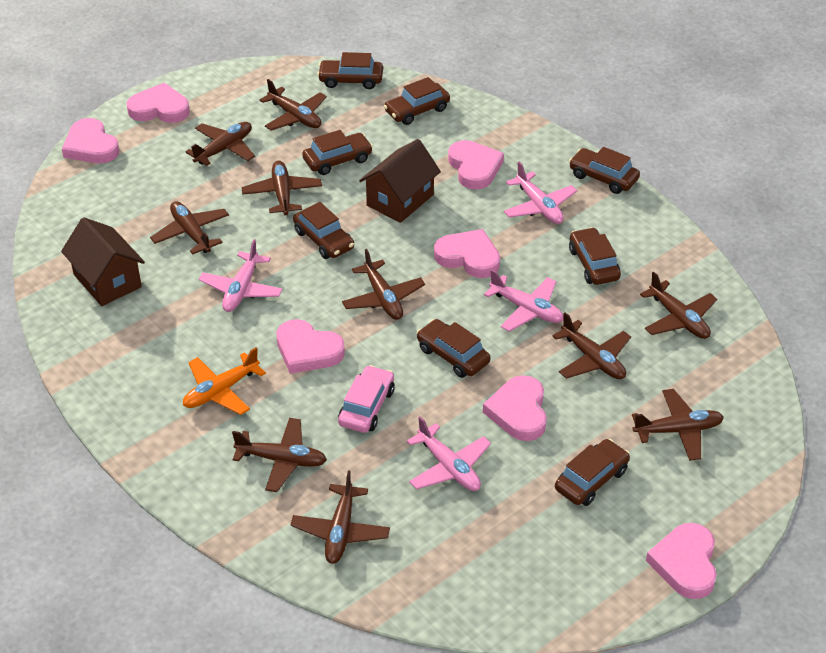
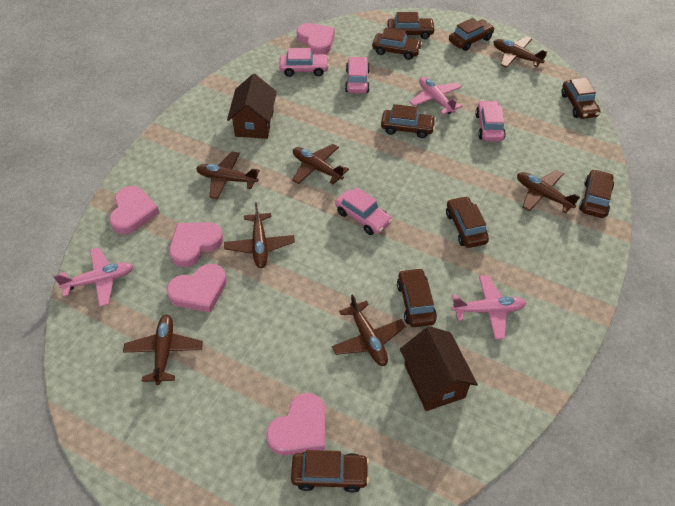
brown car: 8 -> 9
brown plane: 10 -> 7
orange plane: 1 -> 0
pink car: 1 -> 4
pink heart: 7 -> 5
pink plane: 4 -> 3

